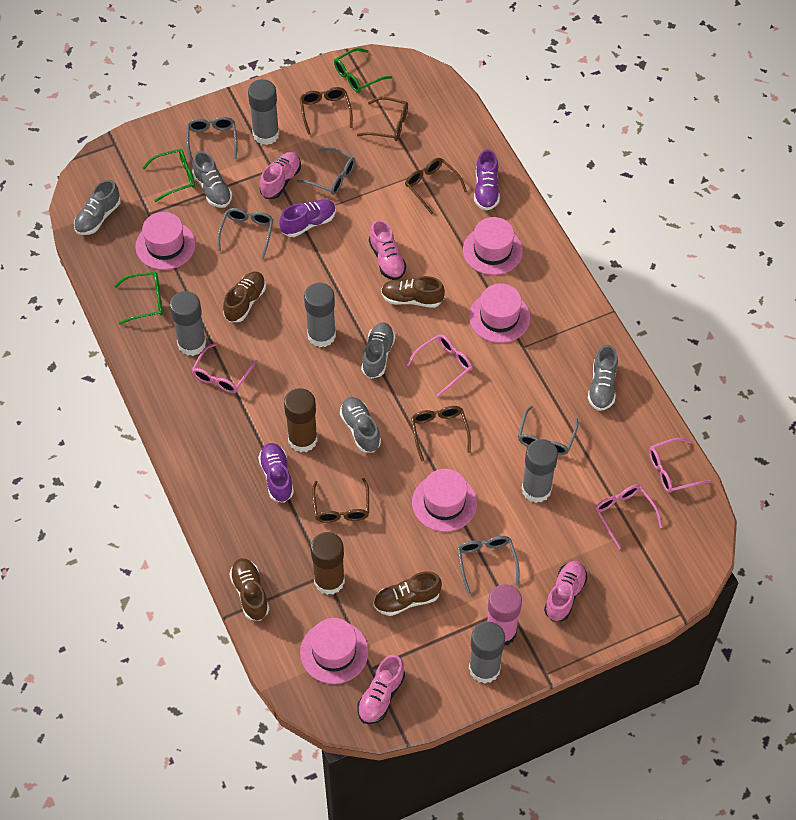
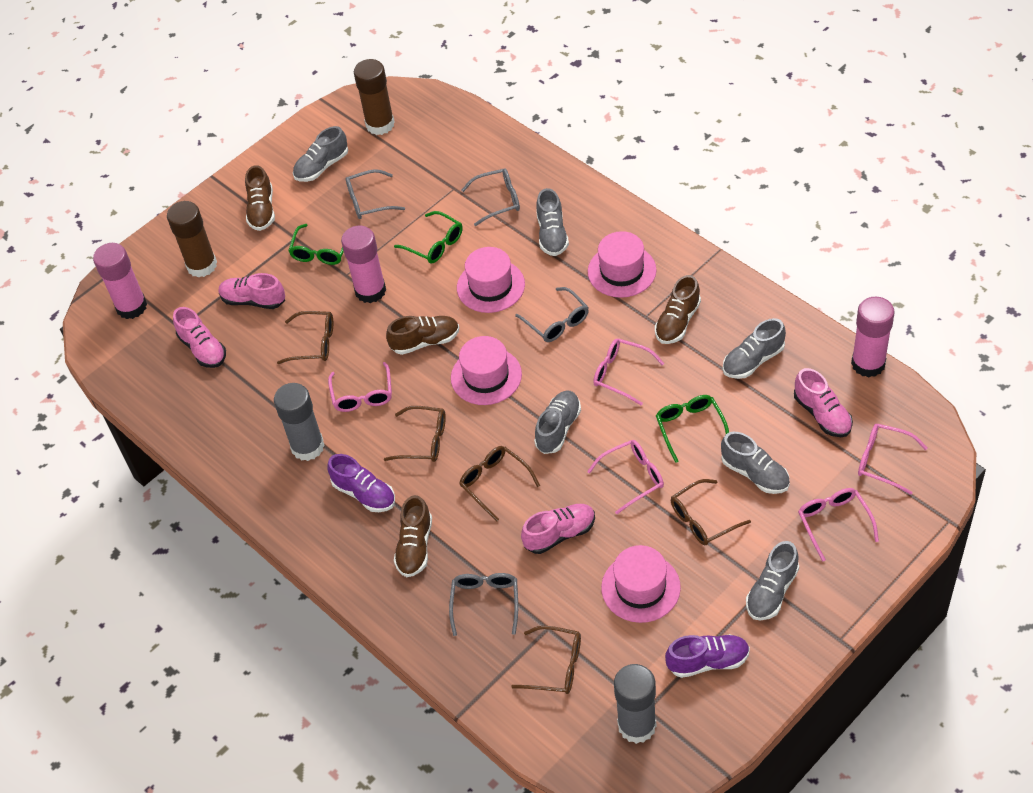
grey glasses: 5 -> 4
grey glue stick: 5 -> 2
grey shoe: 5 -> 6
pink glasses: 4 -> 5
pink glue stick: 1 -> 3
pink hat: 5 -> 4
purple shoe: 3 -> 2

